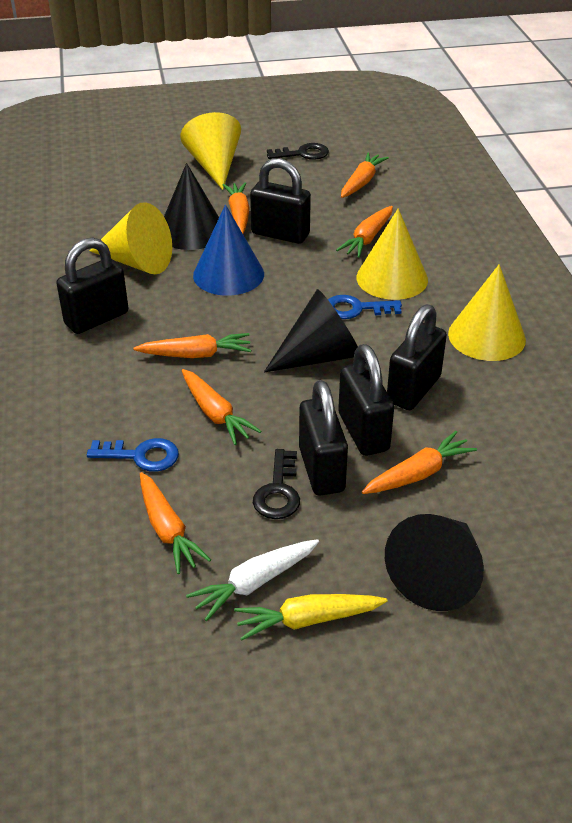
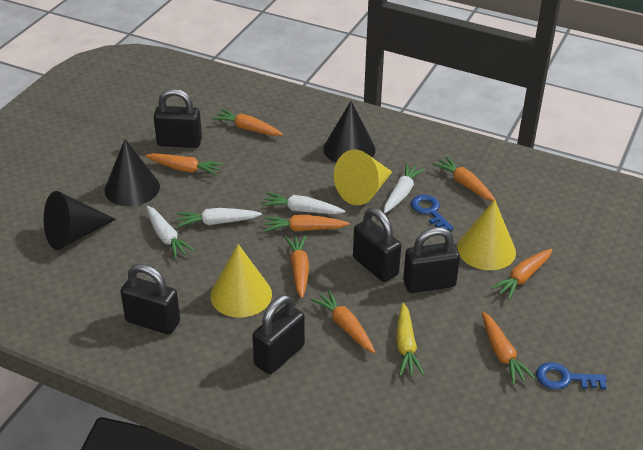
black key: 2 -> 0
blue cone: 1 -> 0
orange carrot: 7 -> 8
white carrot: 1 -> 4
yellow cone: 4 -> 3

